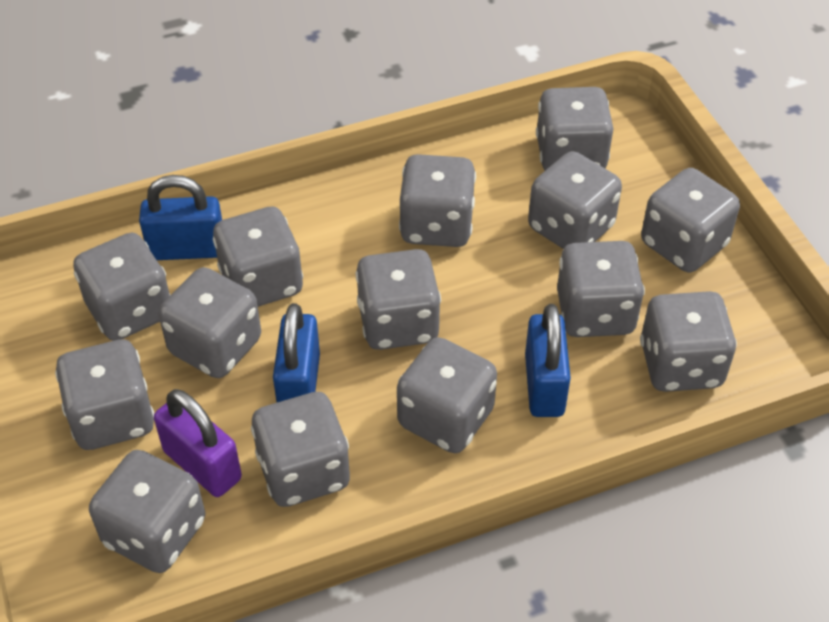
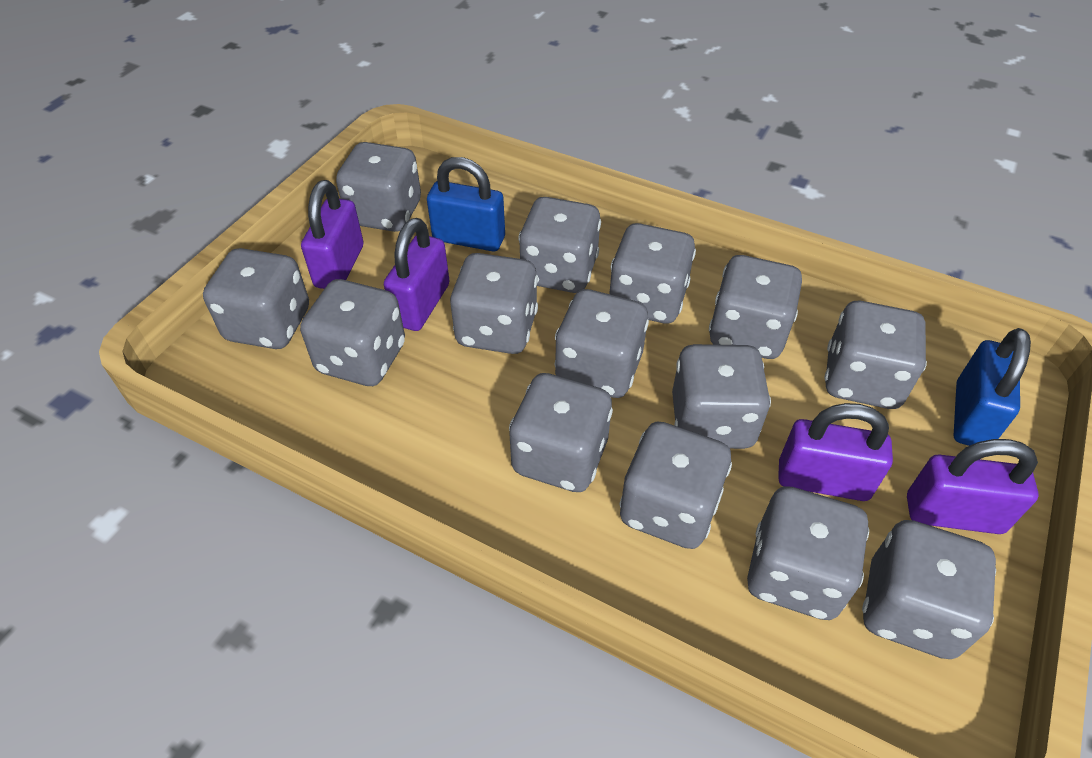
blue padlock: 3 -> 2
purple padlock: 1 -> 4

